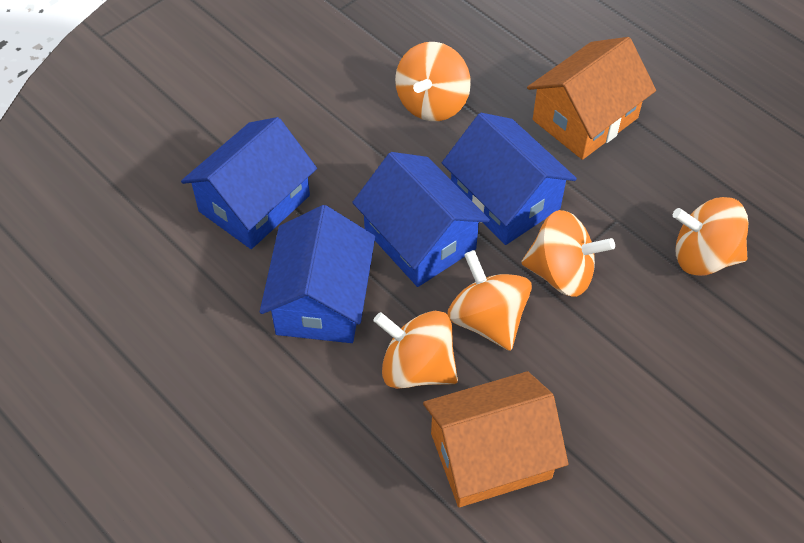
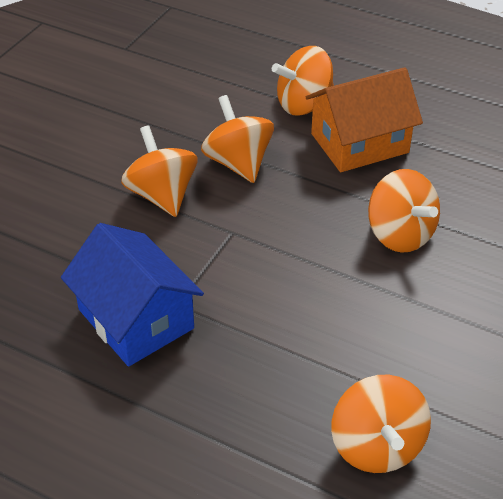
blue house: 4 -> 1
orange house: 2 -> 1

